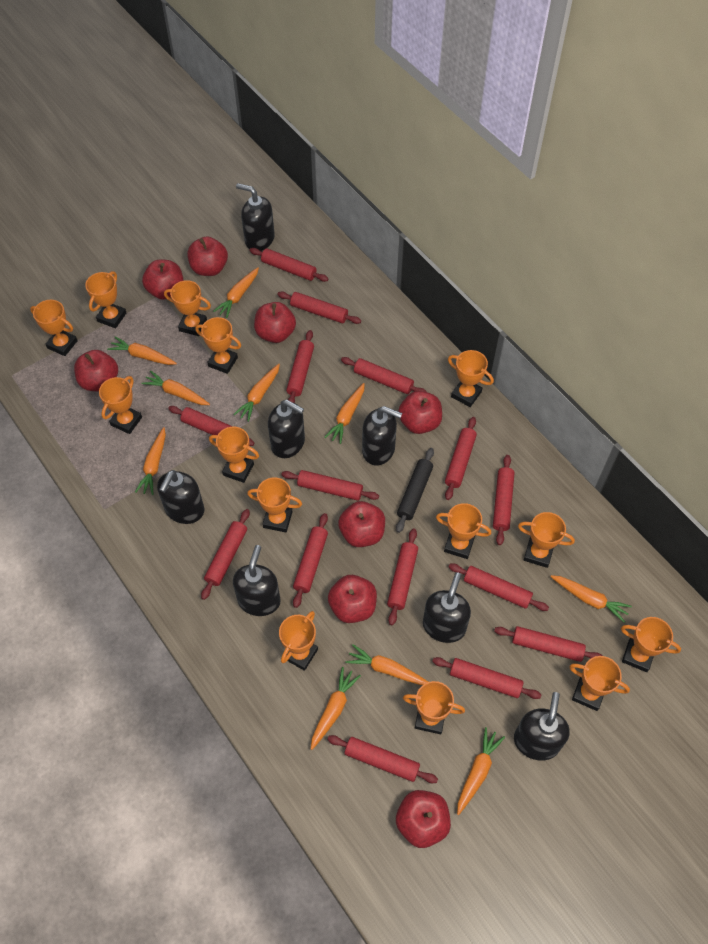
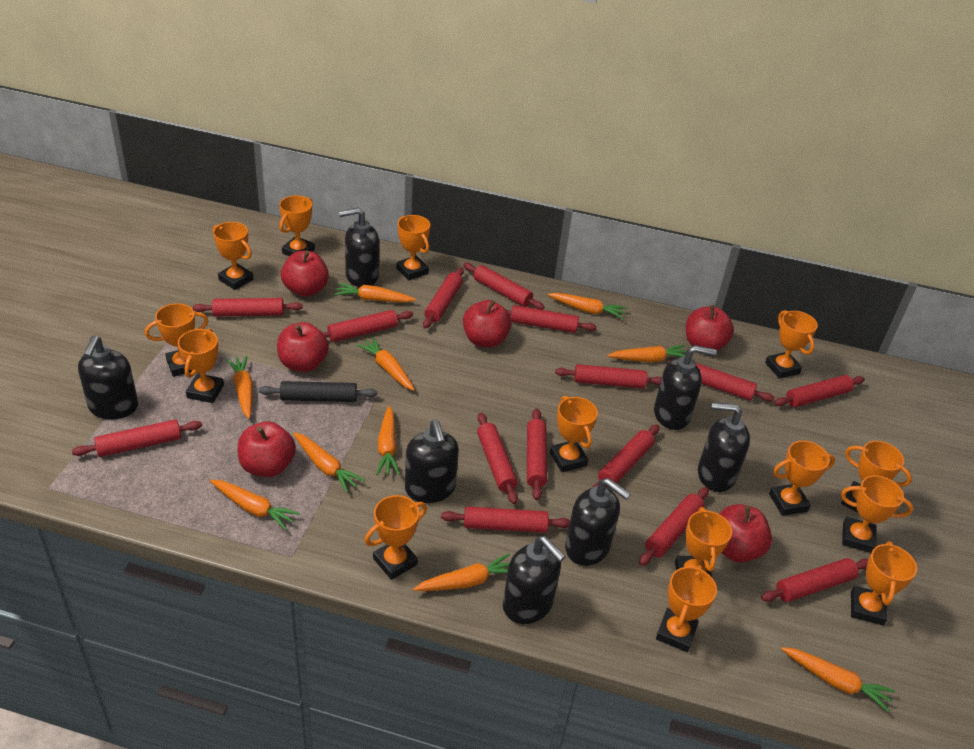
red apple: 8 -> 6

